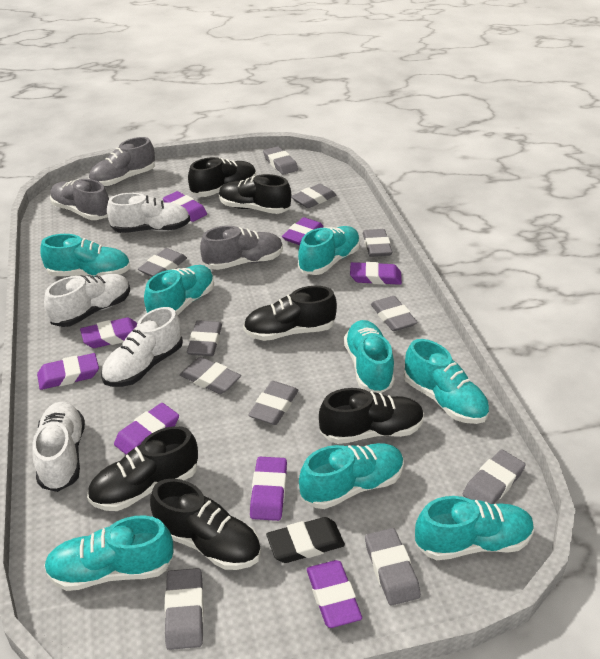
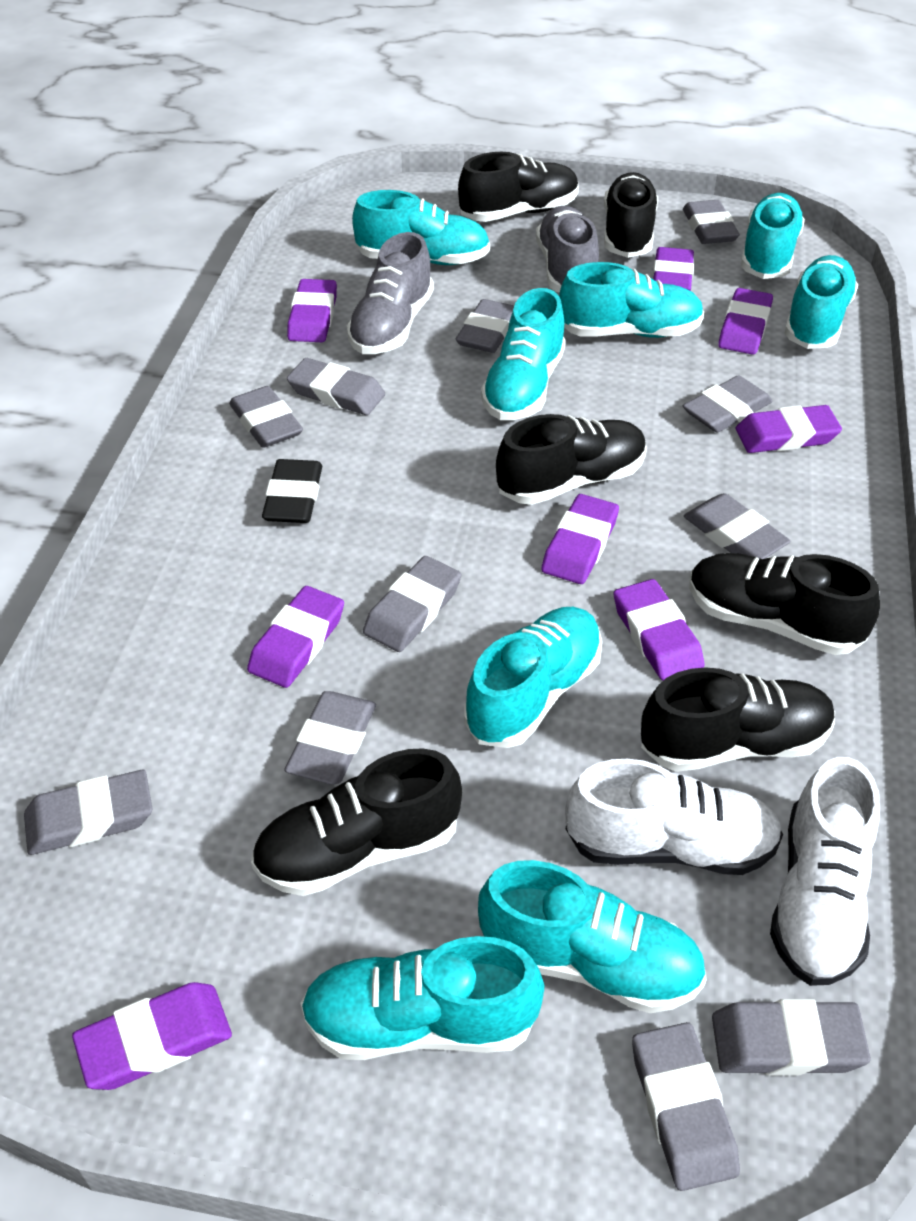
grey shoe: 3 -> 2
white shoe: 4 -> 2

